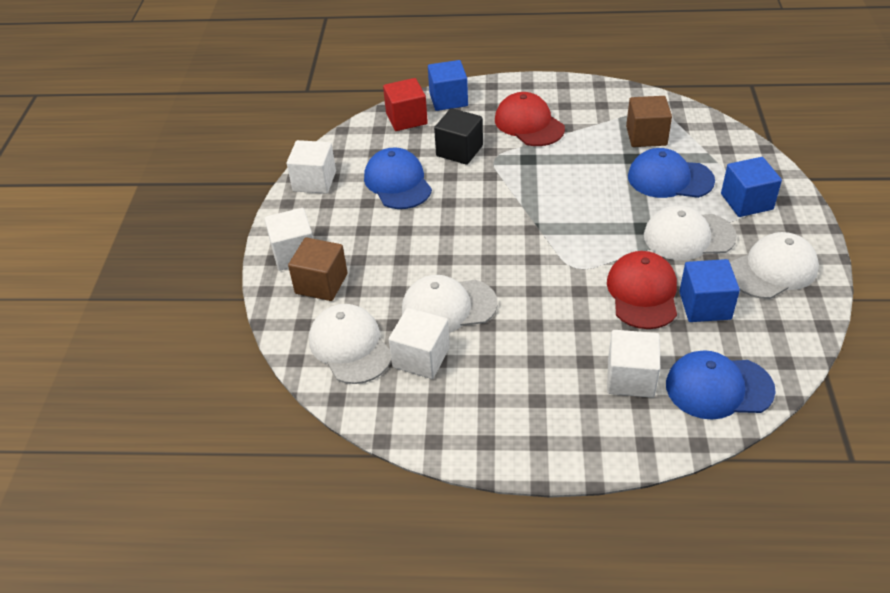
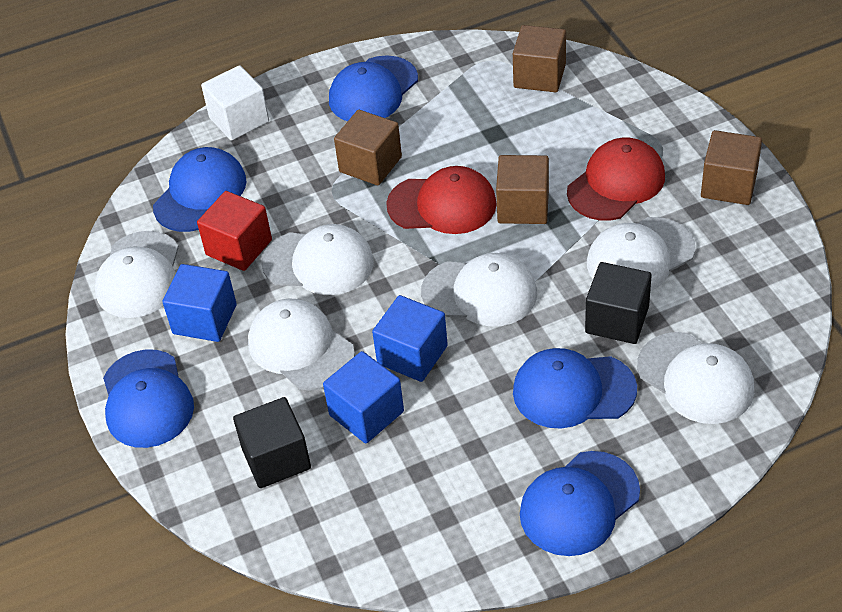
black cube: 1 -> 2
blue cap: 3 -> 5
brown cube: 2 -> 4
white cap: 4 -> 6
white cube: 4 -> 1

